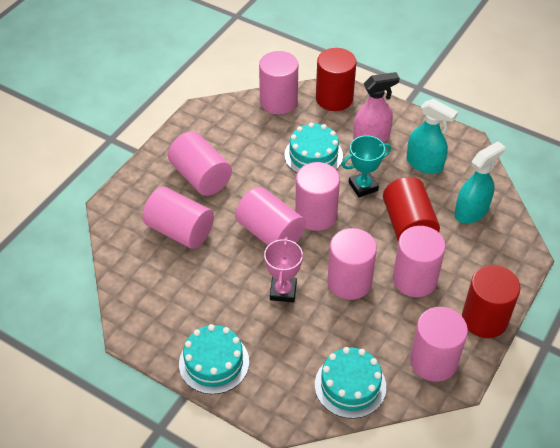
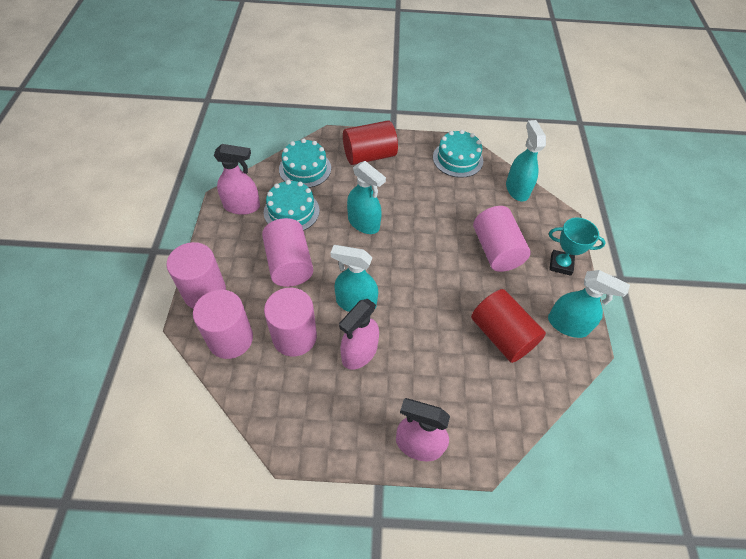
pink cylinder: 8 -> 5
pink spray bottle: 1 -> 3
pink trophy: 1 -> 0
red cylinder: 3 -> 2
turquoise spray bottle: 2 -> 4

